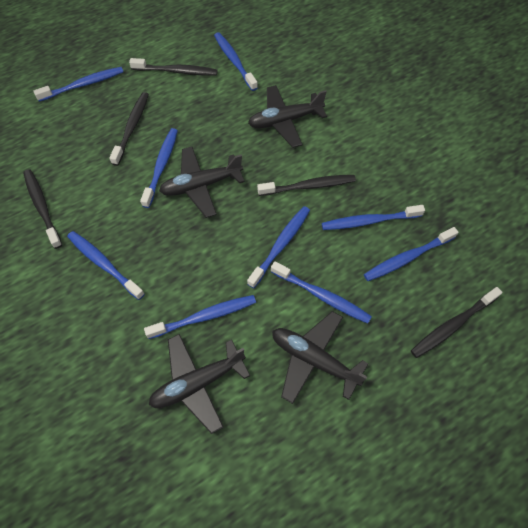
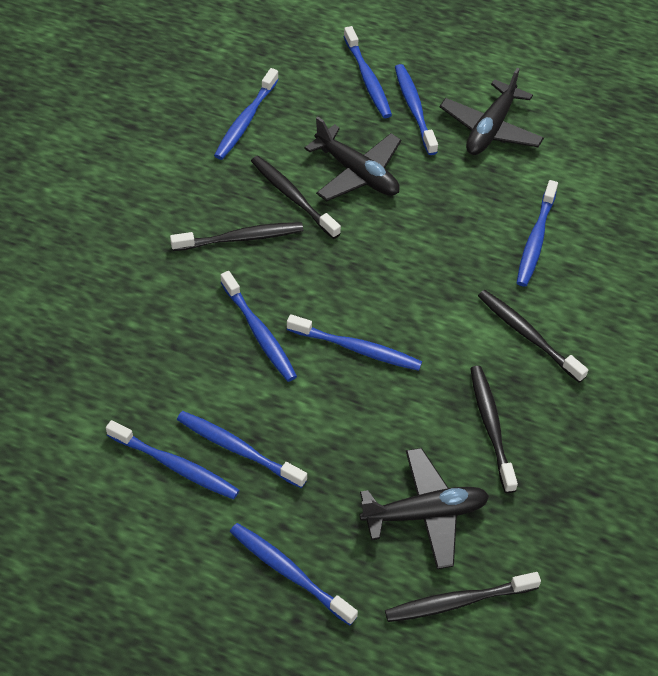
black plane: 4 -> 3

